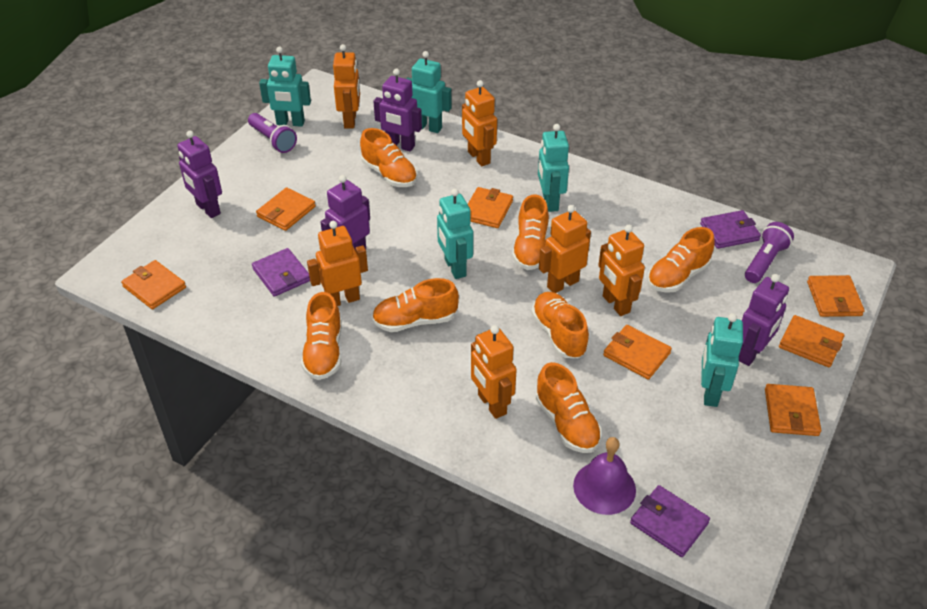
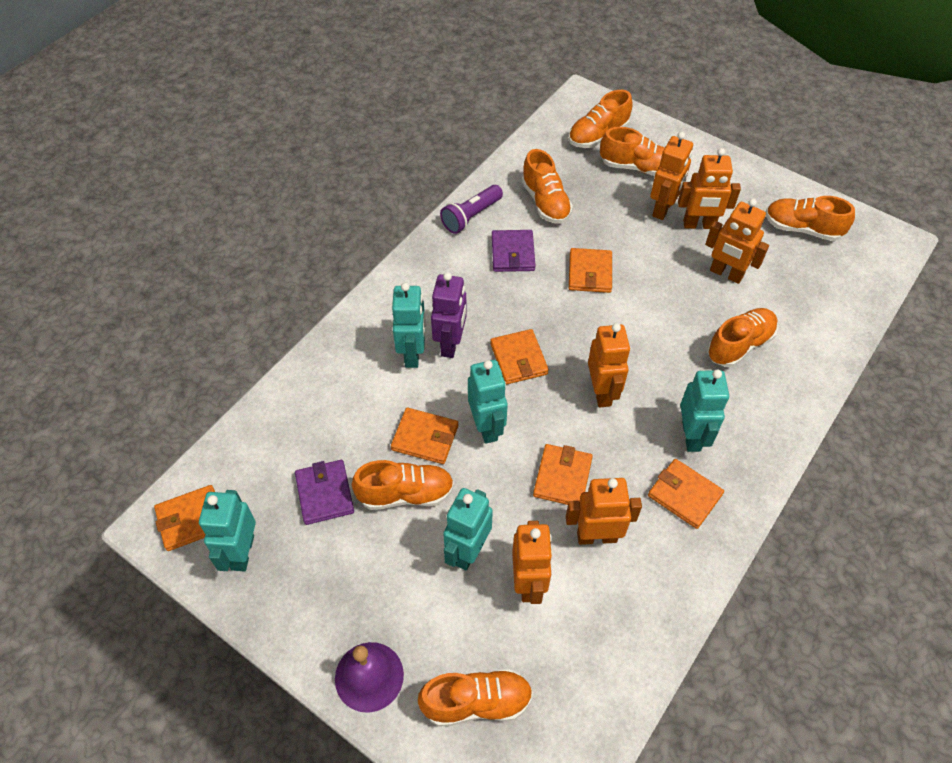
orange wallet: 7 -> 6
purple flashlight: 2 -> 1
purple robot: 4 -> 1
purple wallet: 3 -> 2

